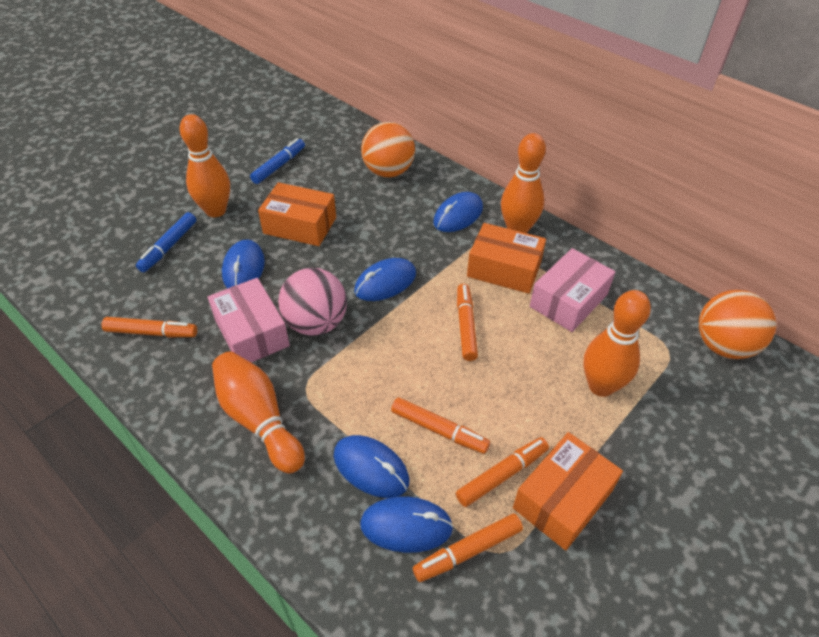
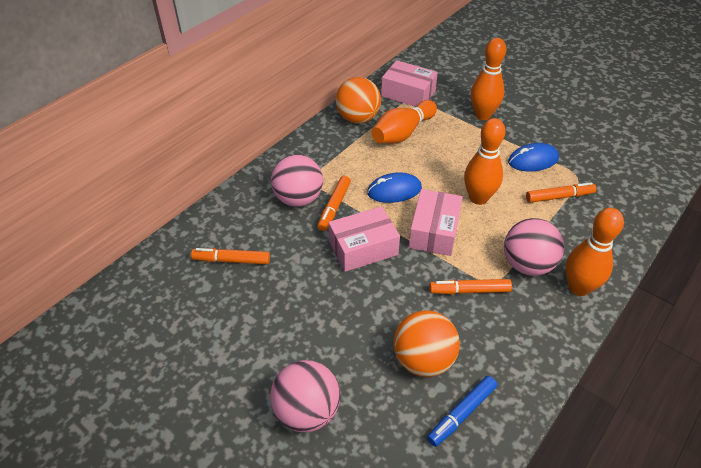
blue marker: 2 -> 1
blue mouse: 5 -> 2
orange box: 3 -> 0
orange marker: 5 -> 4
pink ball: 1 -> 3
pink box: 2 -> 3

